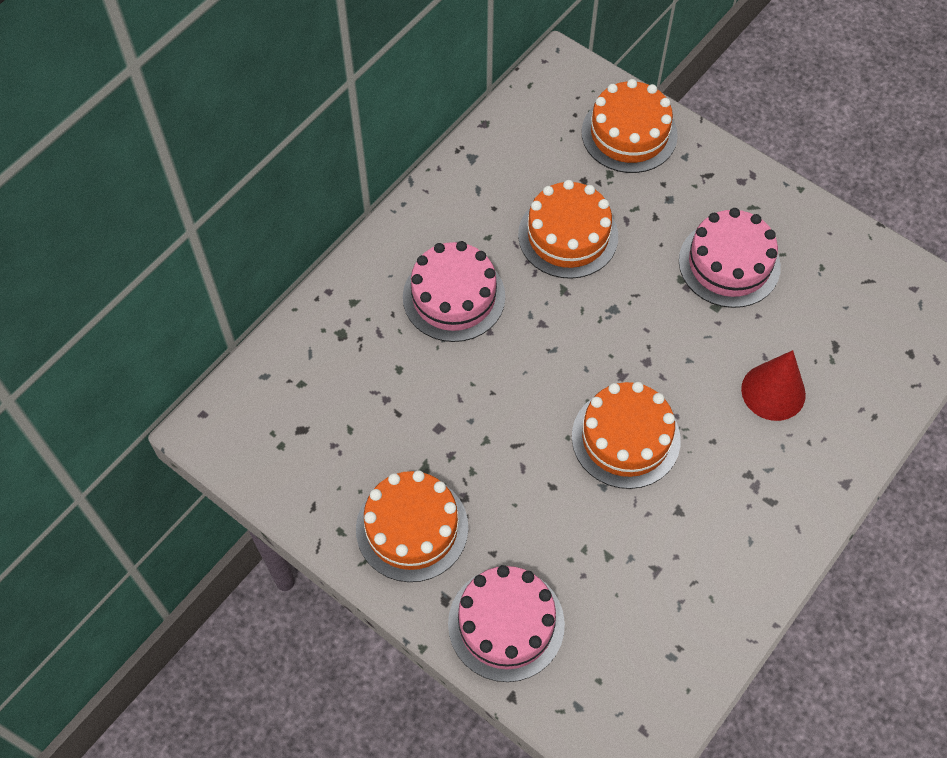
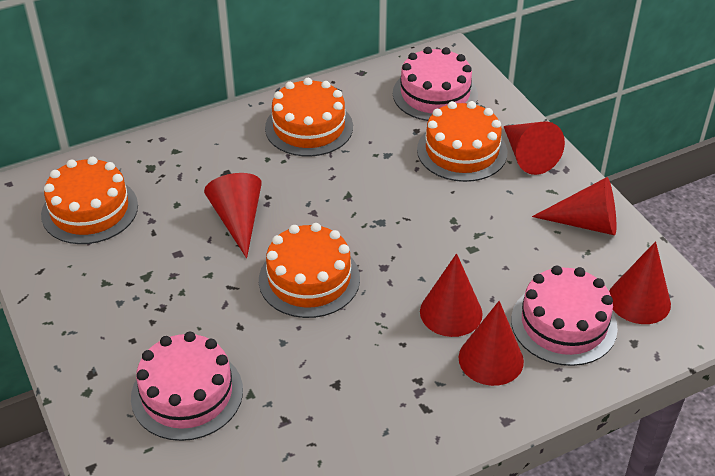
red cone: 1 -> 6

